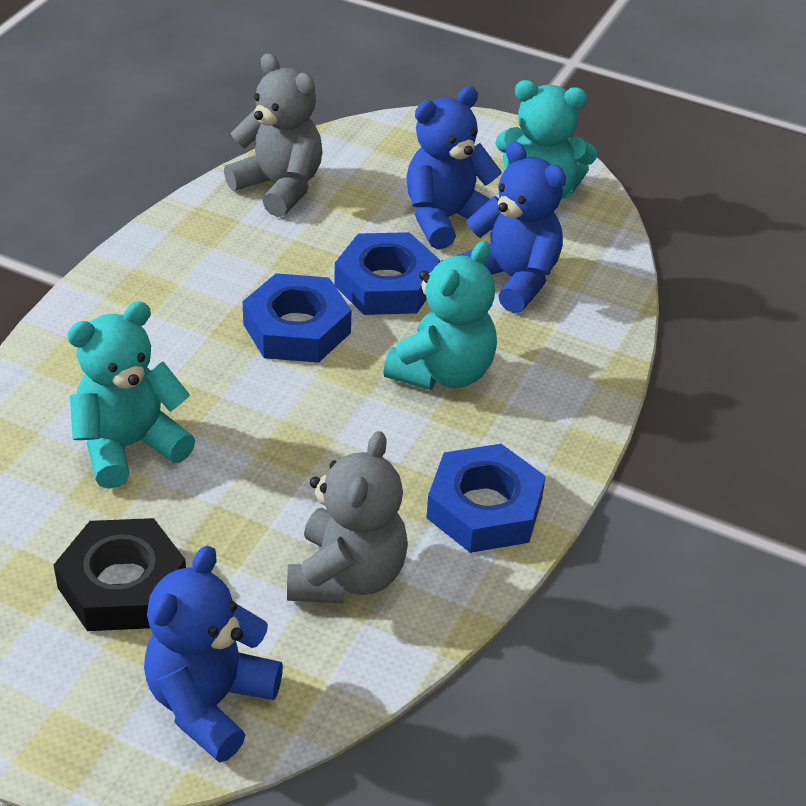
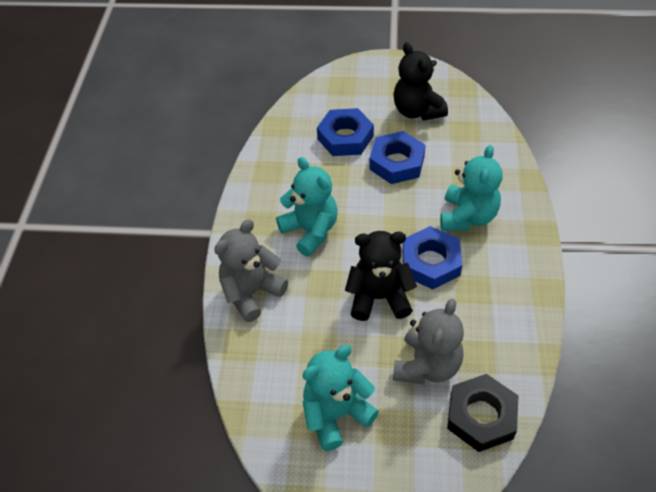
black teddy bear: 0 -> 2
blue teddy bear: 3 -> 0

